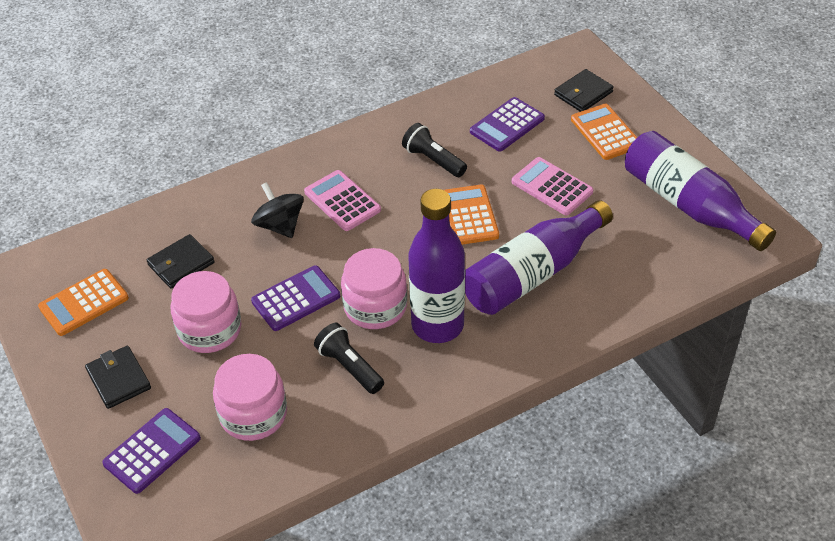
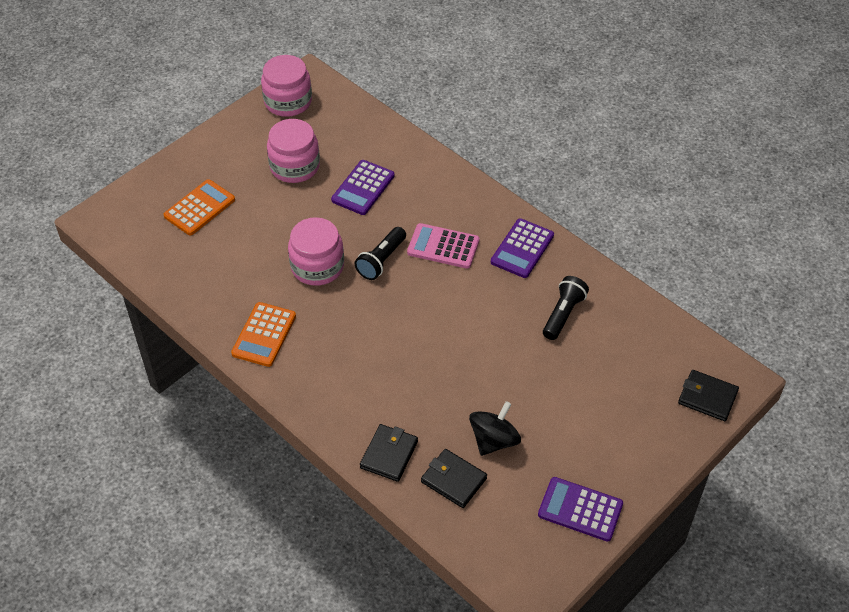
orange calculator: 3 -> 2
pink calculator: 2 -> 1
purple bottle: 3 -> 0

